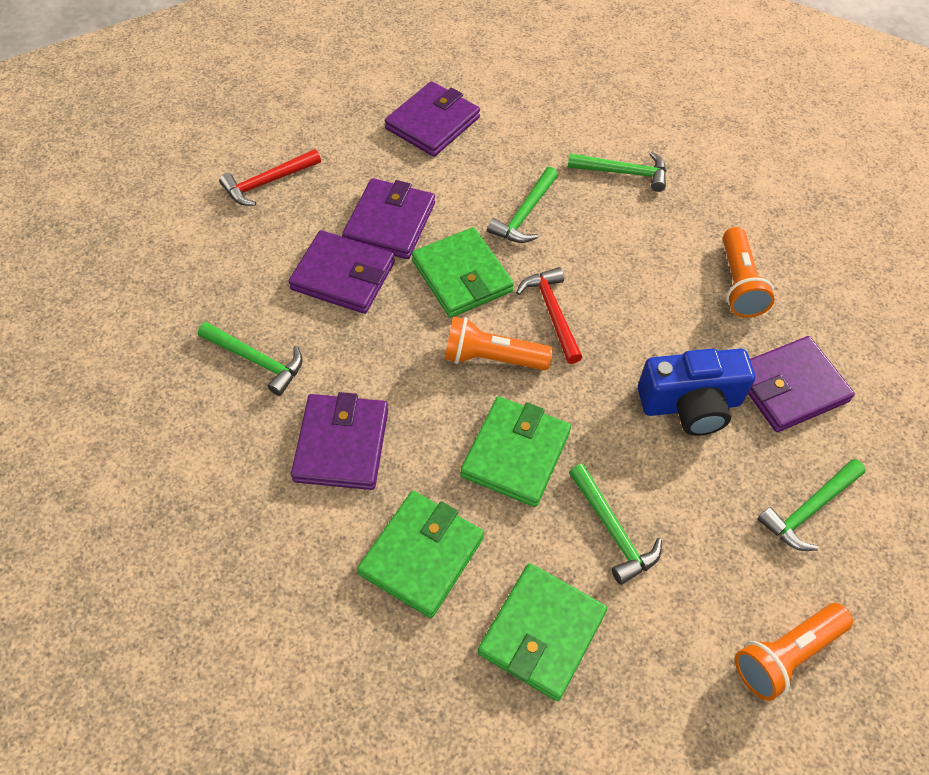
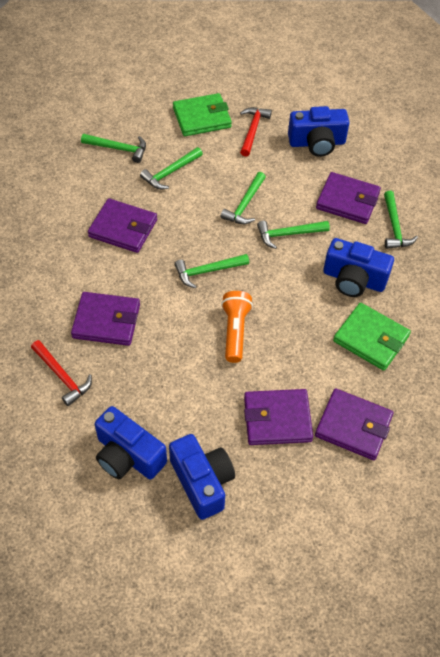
blue camera: 1 -> 4
green hammer: 5 -> 6
green wallet: 4 -> 2
orange flashlight: 3 -> 1

